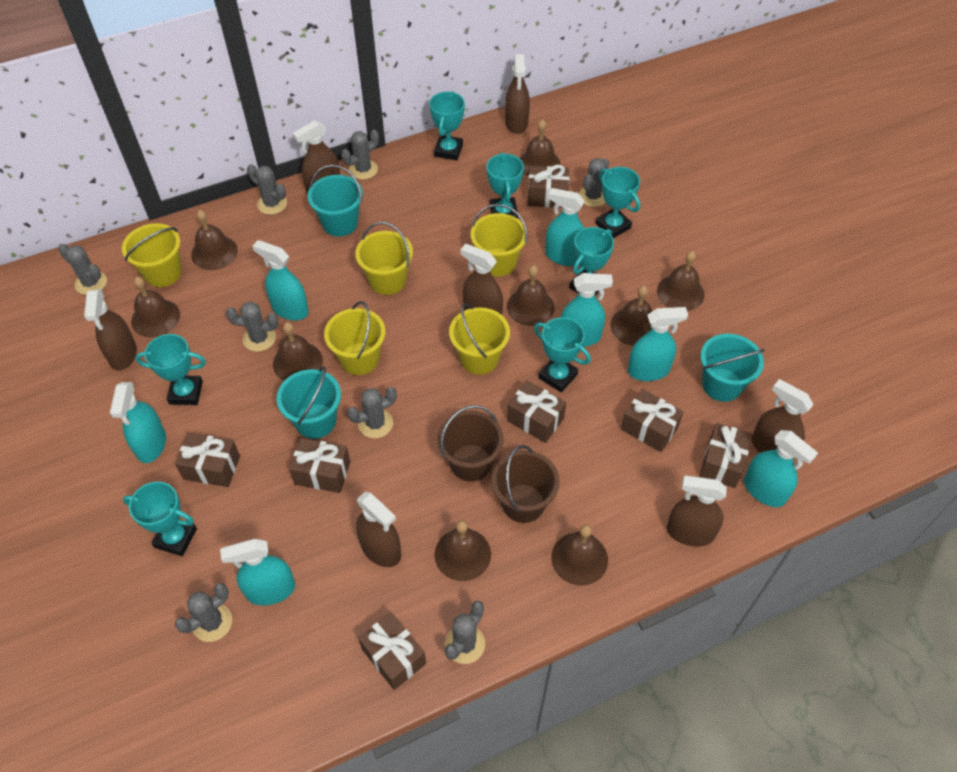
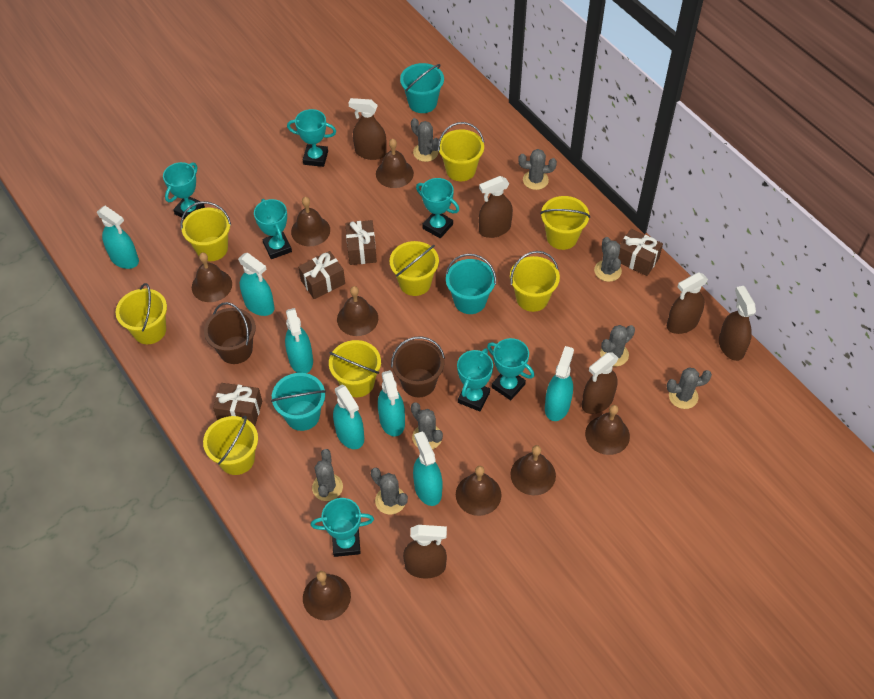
brown bell: 9 -> 8
brown gift: 7 -> 4
brown spray bottle: 7 -> 6
yellow bucket: 5 -> 8

